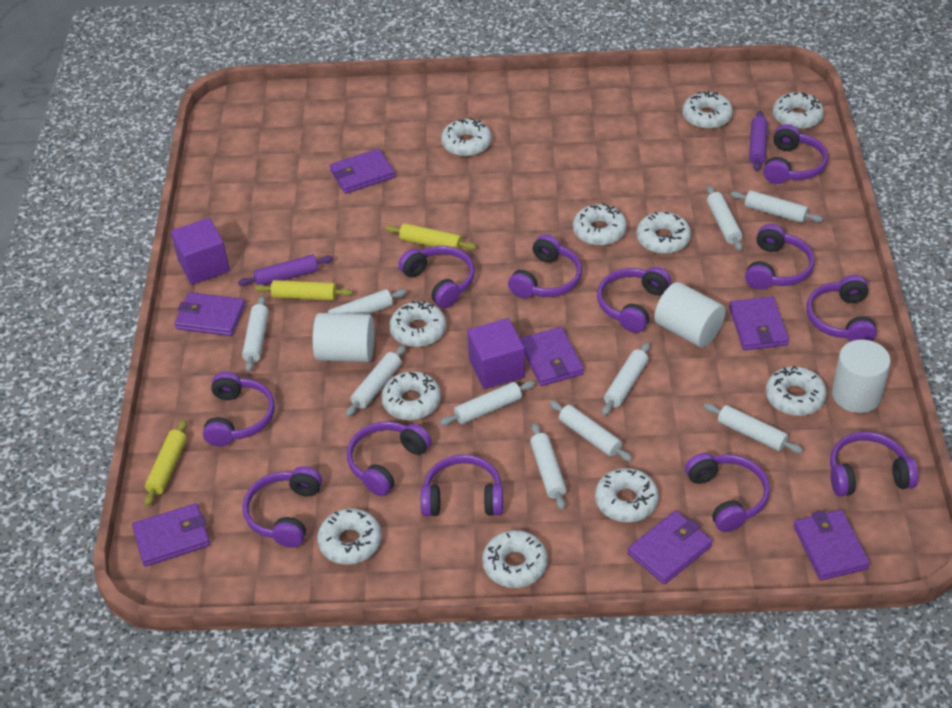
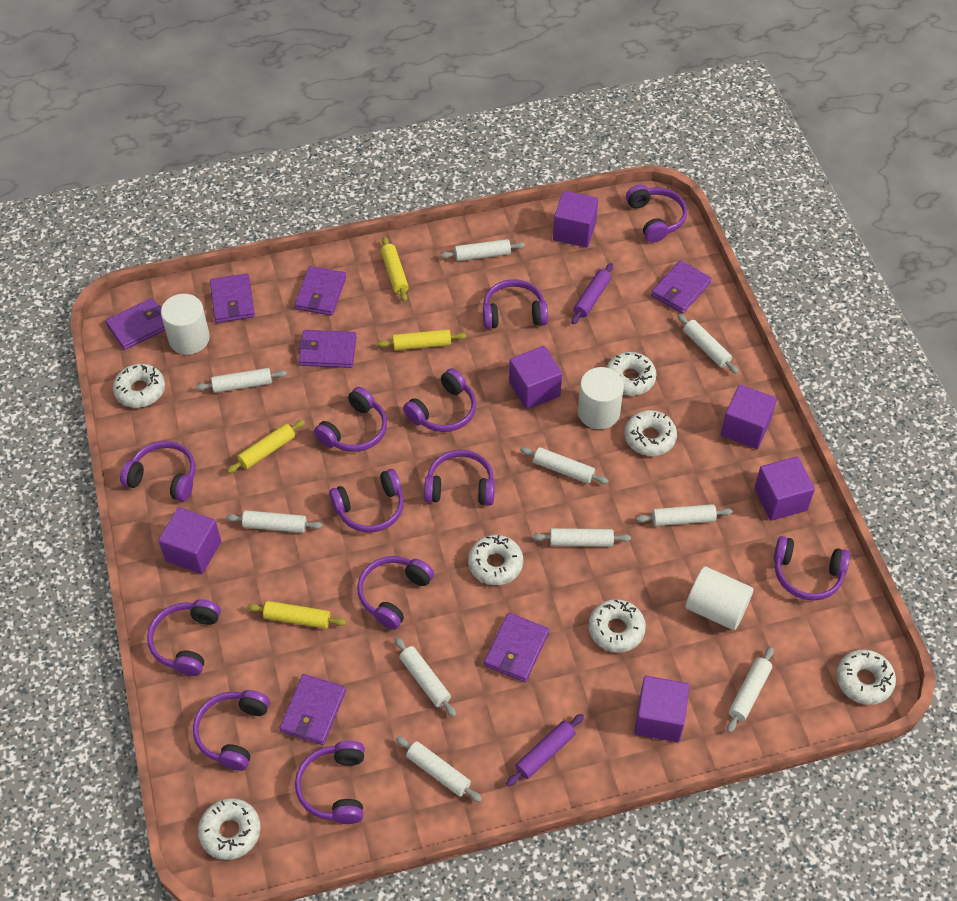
purple cube: 2 -> 6
white donut: 11 -> 7
yellow rolling pin: 3 -> 4

